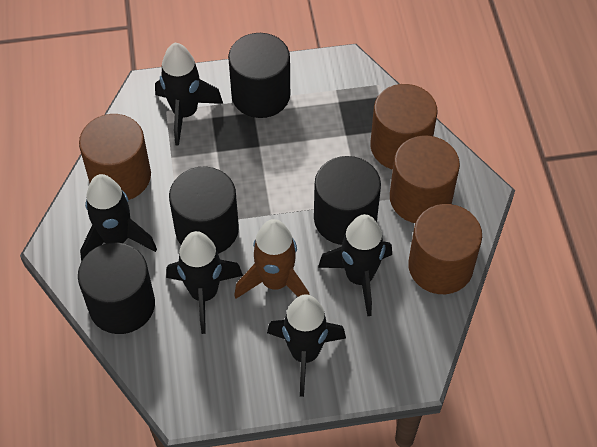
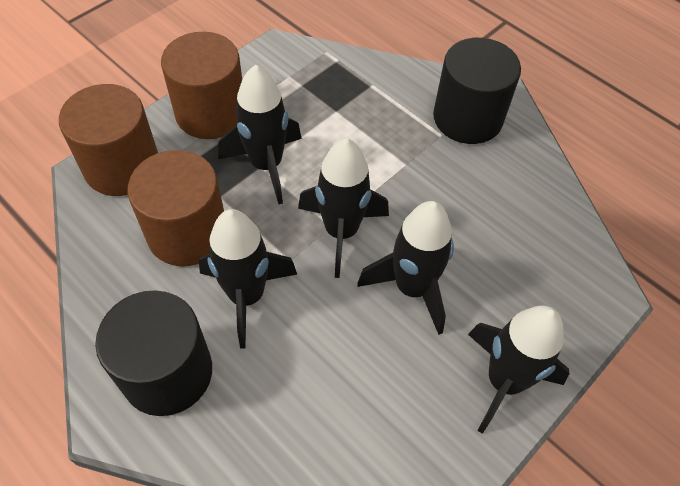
black cylinder: 4 -> 2
brown cylinder: 4 -> 3
brown rocket: 1 -> 0

